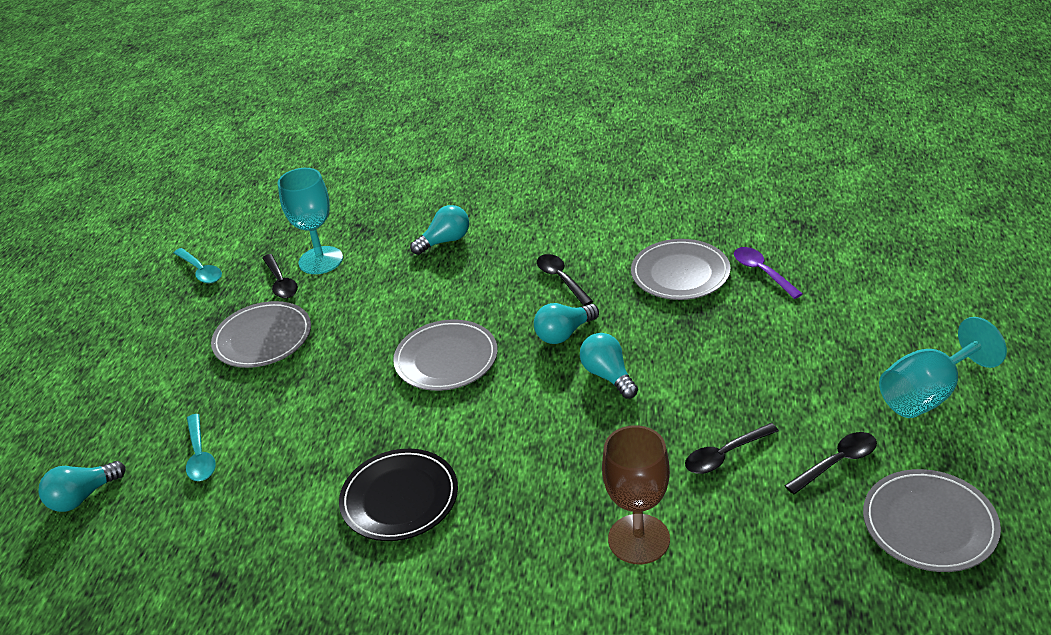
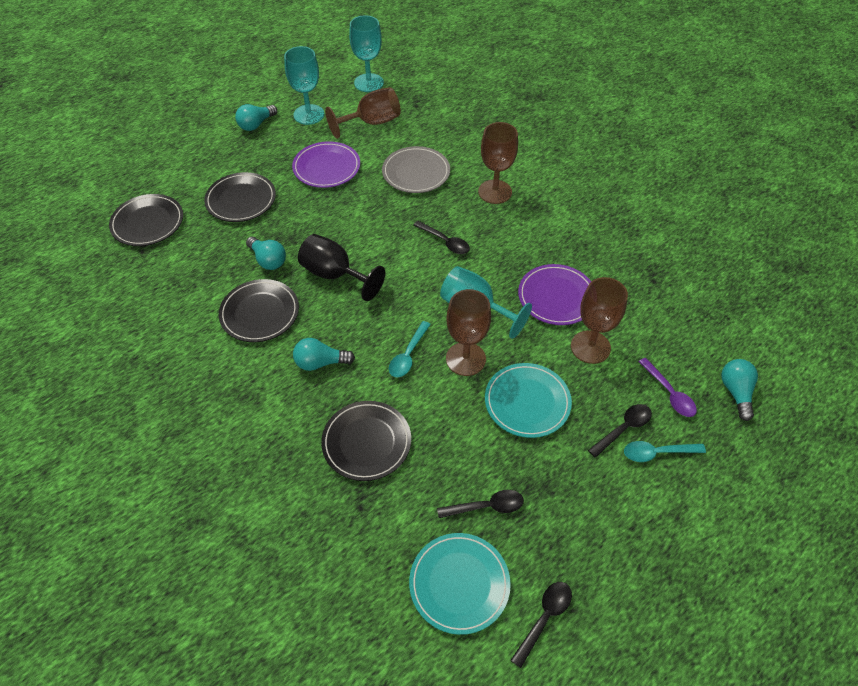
black goblet: 0 -> 1
black plate: 1 -> 4
brown goblet: 1 -> 4
grey plate: 4 -> 1
purple plate: 0 -> 2
turquoise goblet: 2 -> 3
turquoise plate: 0 -> 2

